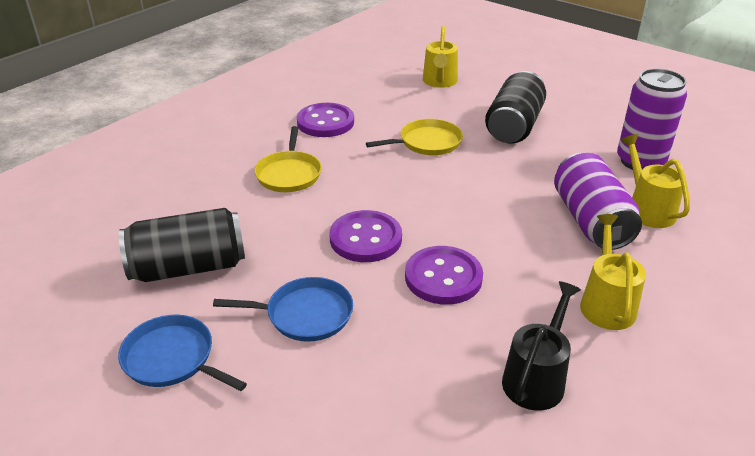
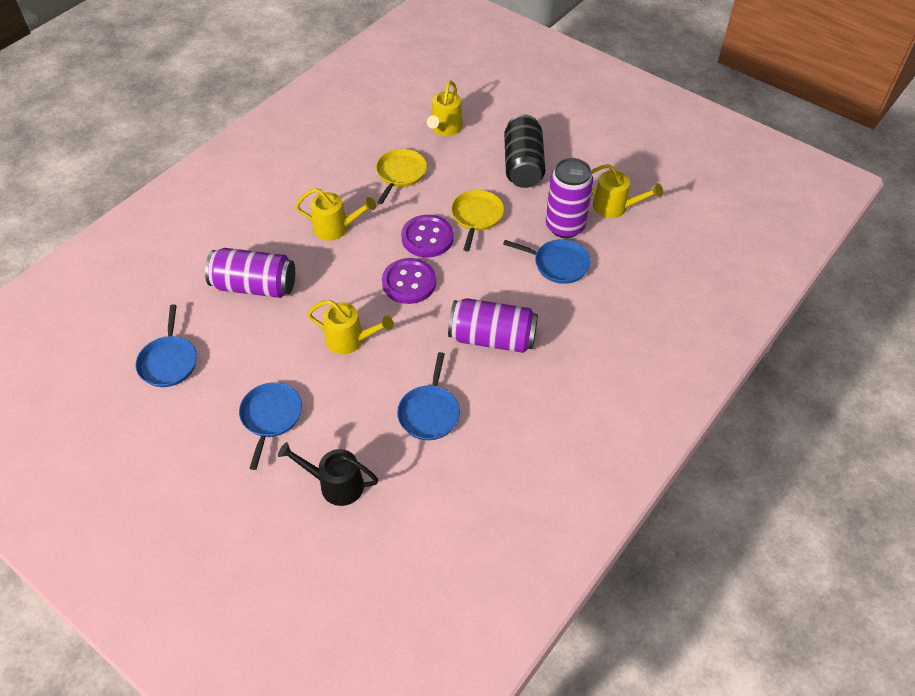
black can: 2 -> 1
blue pan: 2 -> 4
purple button: 3 -> 2
purple can: 2 -> 3
yellow watering can: 3 -> 4

